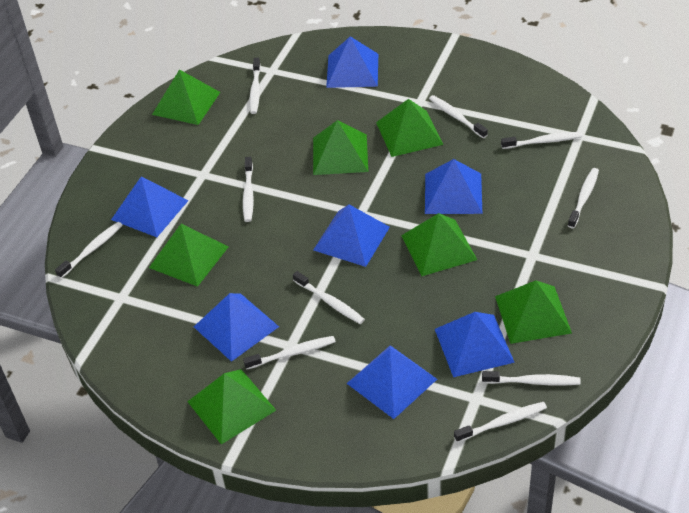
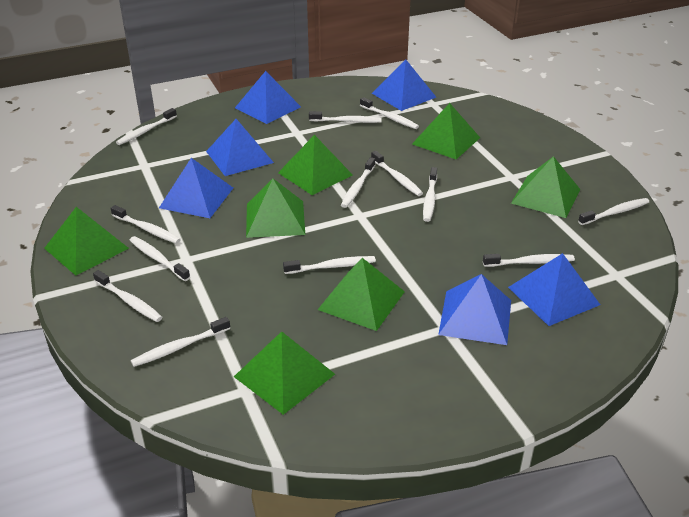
blue pyramid: 7 -> 6
white toothbrush: 10 -> 13

